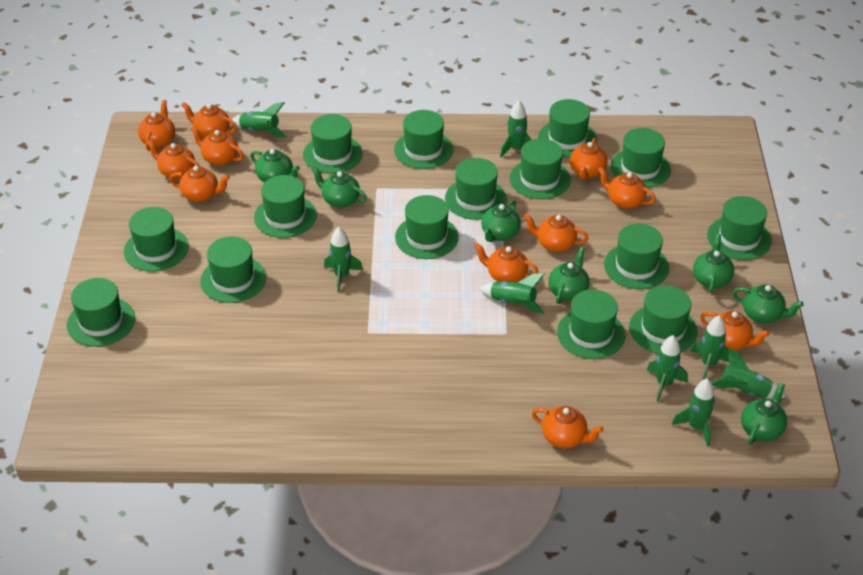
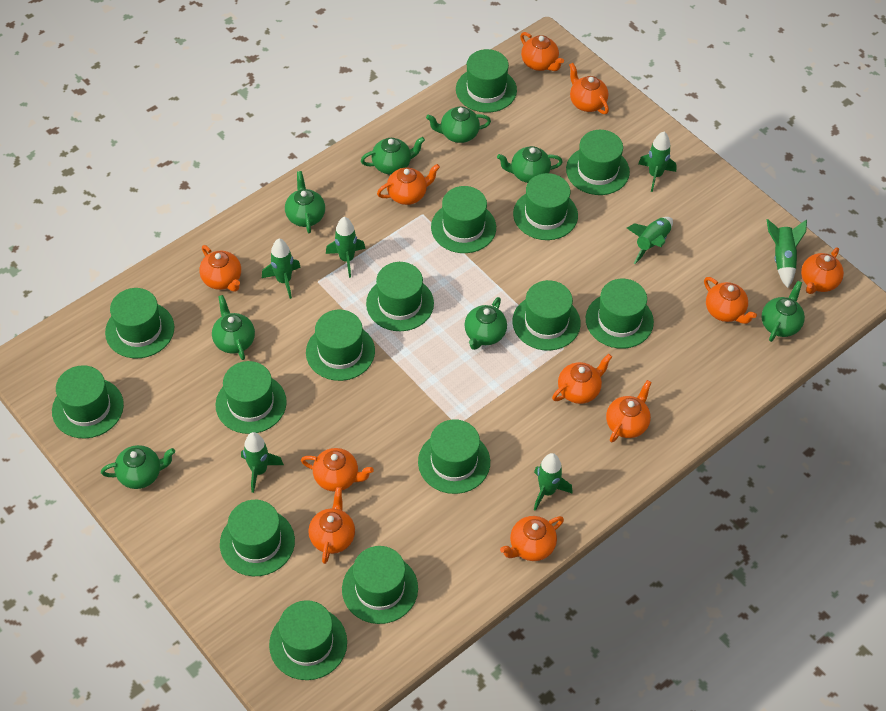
green rocket: 8 -> 7
green teapot: 7 -> 8

